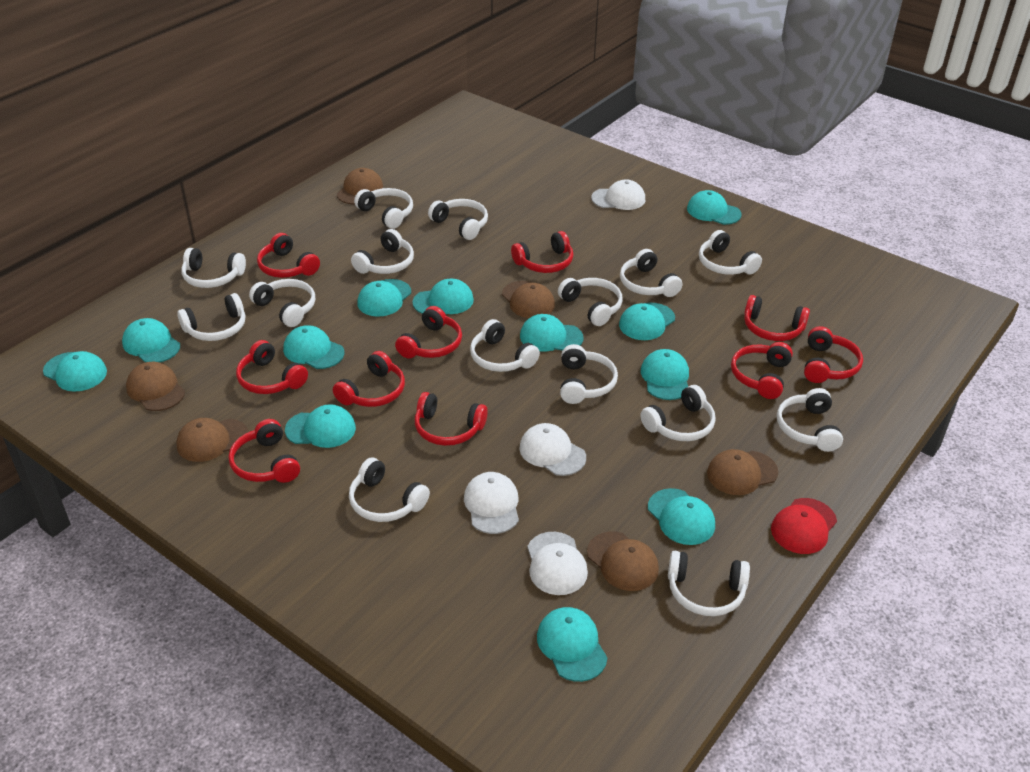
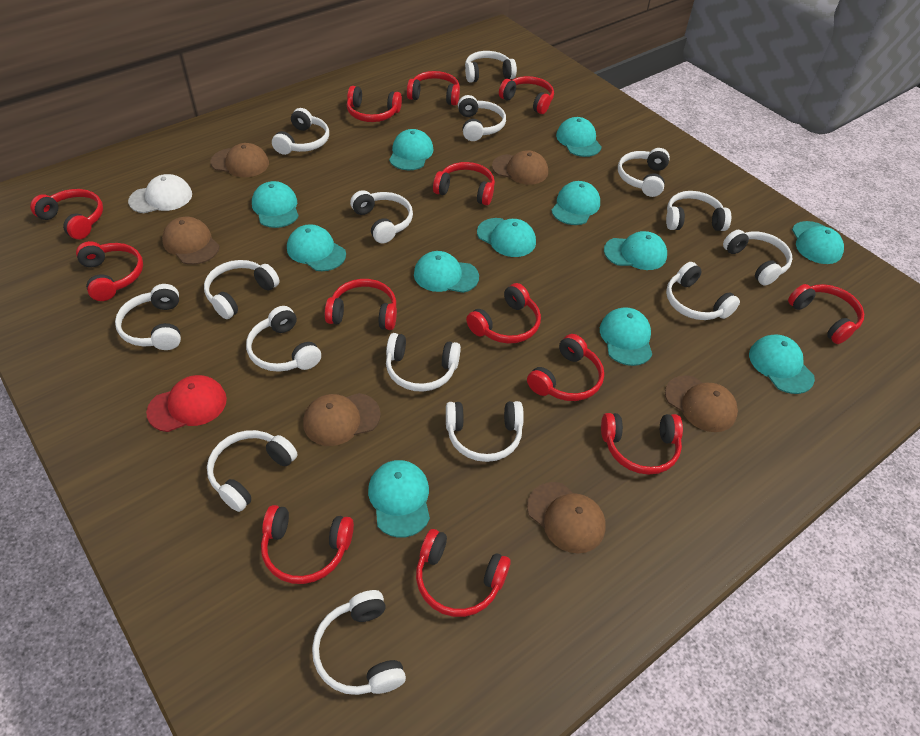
red headphones: 10 -> 13
white cap: 4 -> 1

